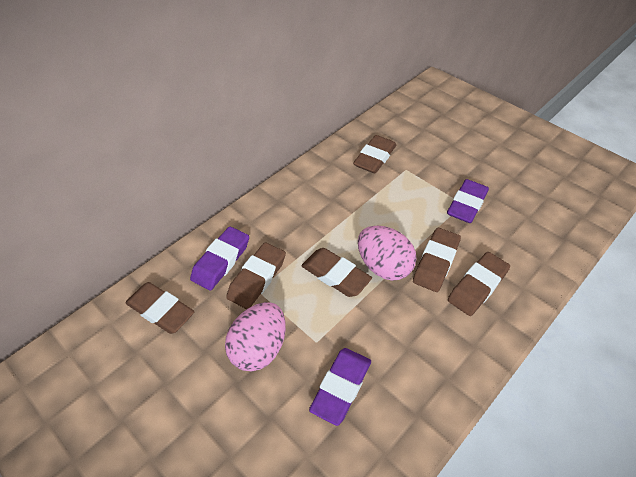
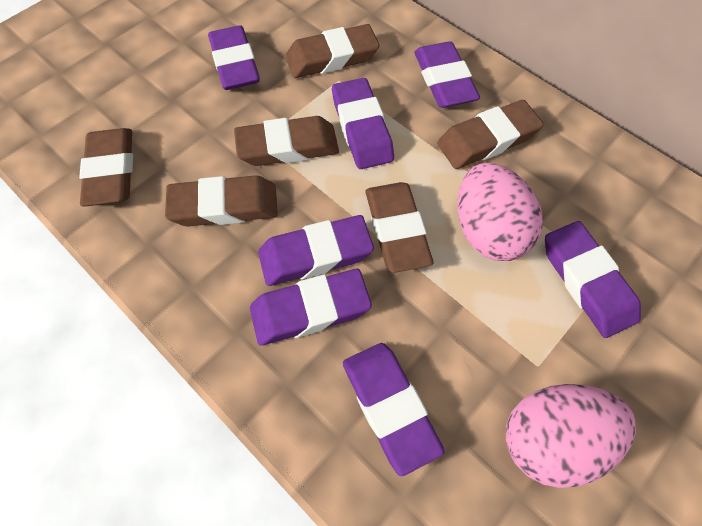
purple eraser: 3 -> 7

